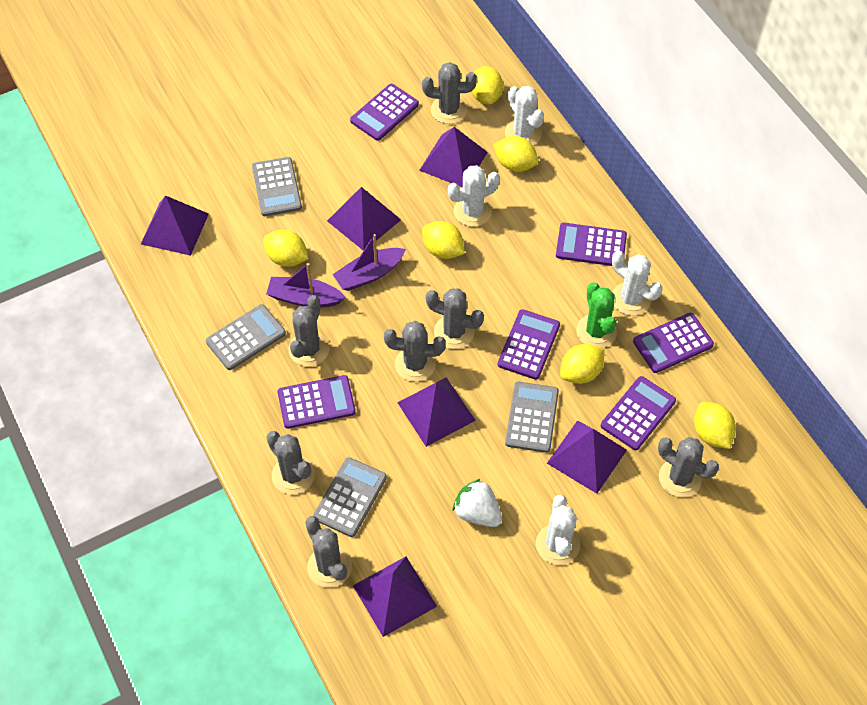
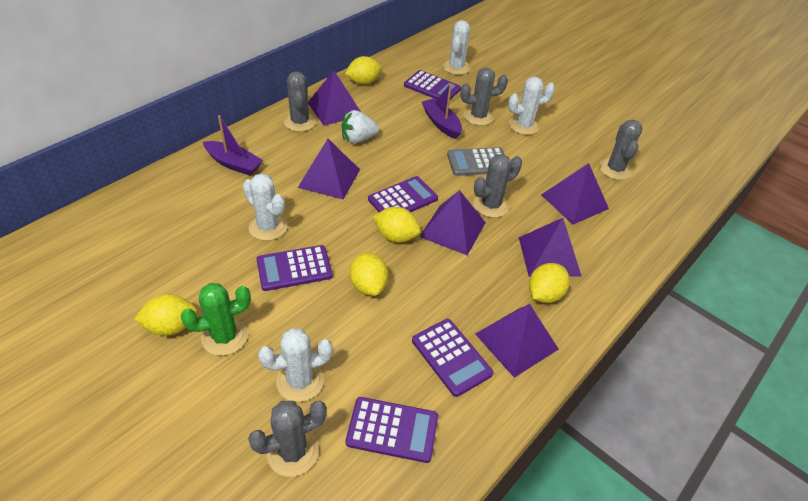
grey cactus: 7 -> 5
grey calculator: 4 -> 1
purple calculator: 6 -> 5
yellow lemon: 6 -> 5

